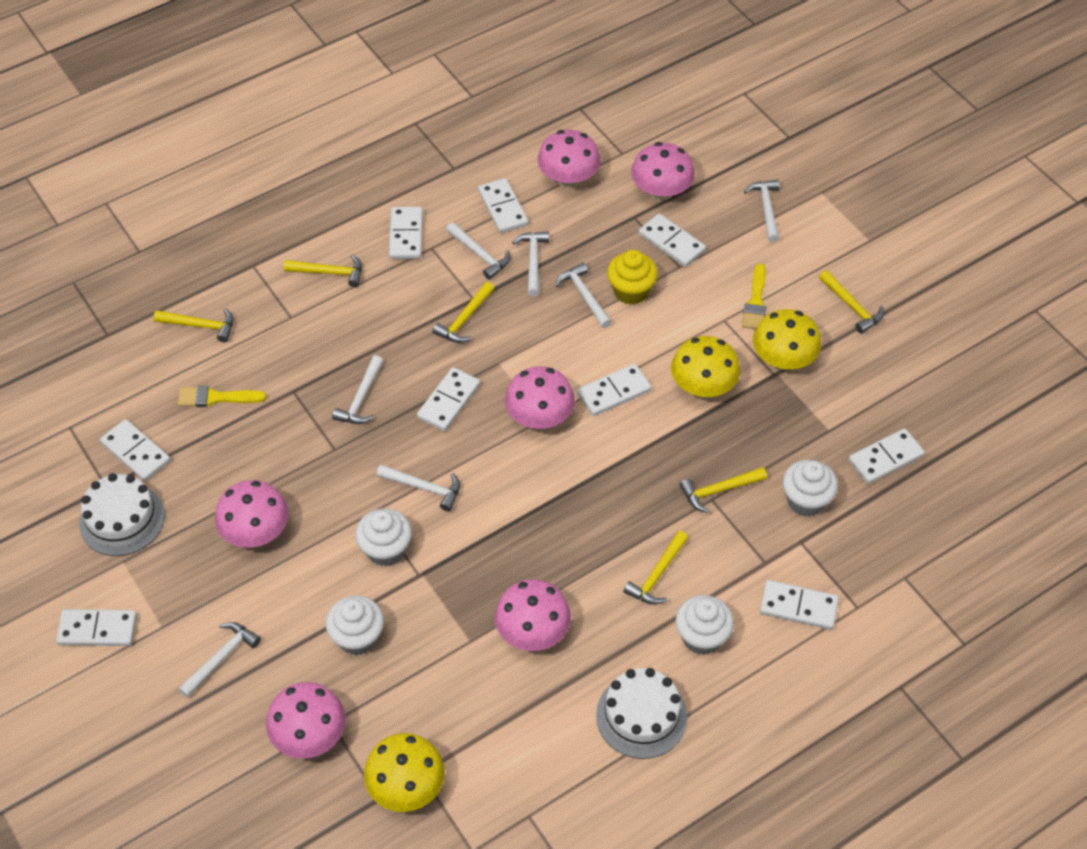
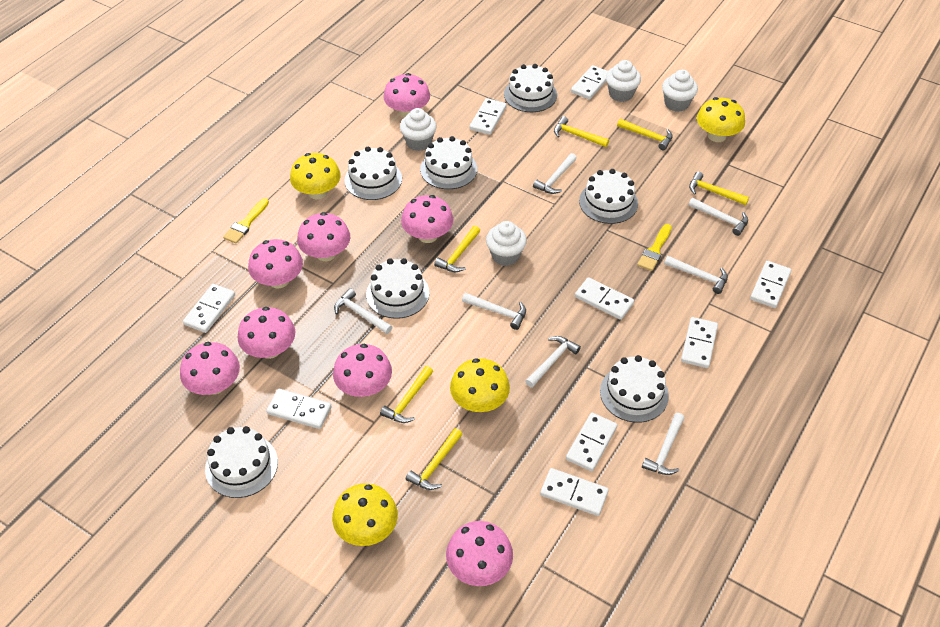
pink mushroom: 6 -> 8
white cake: 2 -> 7
yellow cupcake: 1 -> 0
yellow mushroom: 3 -> 4

